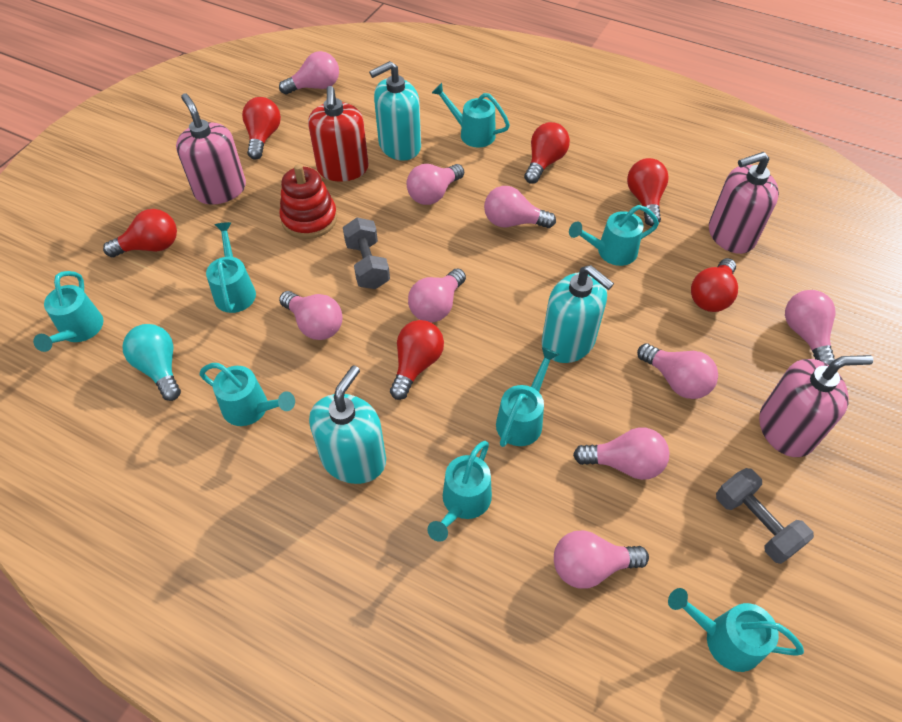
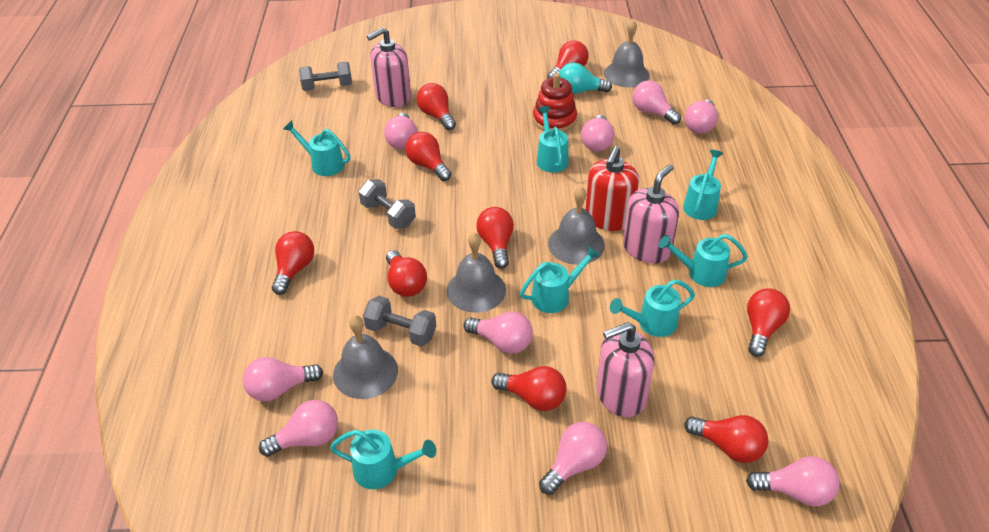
grey bell: 0 -> 4
grey dumbbell: 2 -> 3
red light bulb: 6 -> 9
turquoise soap dispenser: 3 -> 0
turquoise watering can: 8 -> 7

